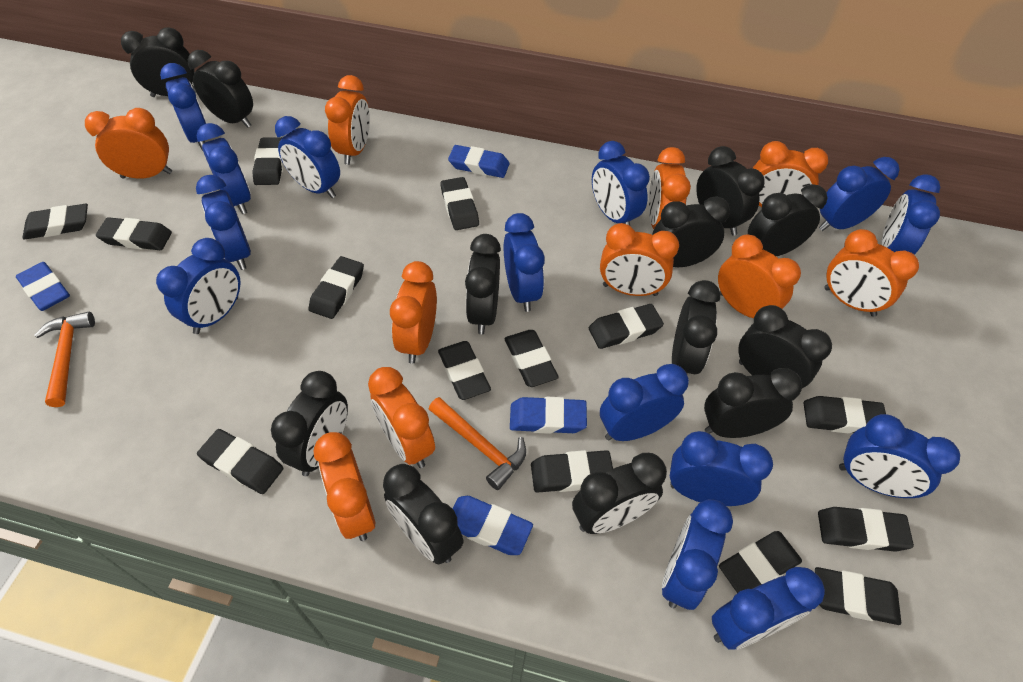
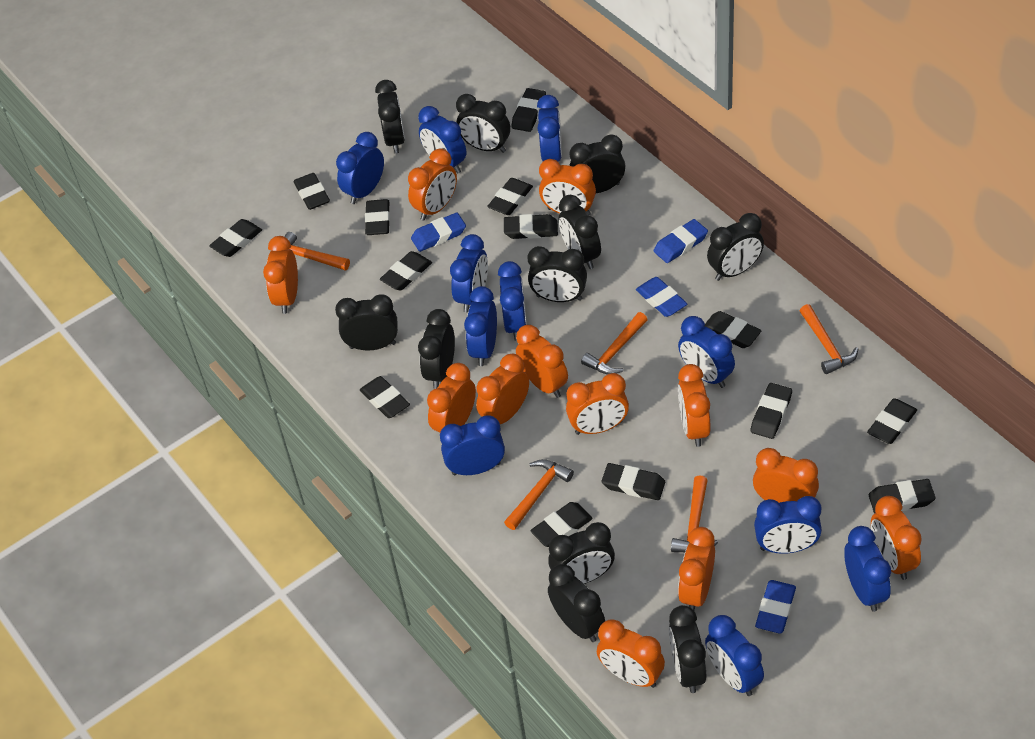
black clock: 12 -> 11
blue clock: 14 -> 11
orange clock: 10 -> 12
orange hammer: 2 -> 5

